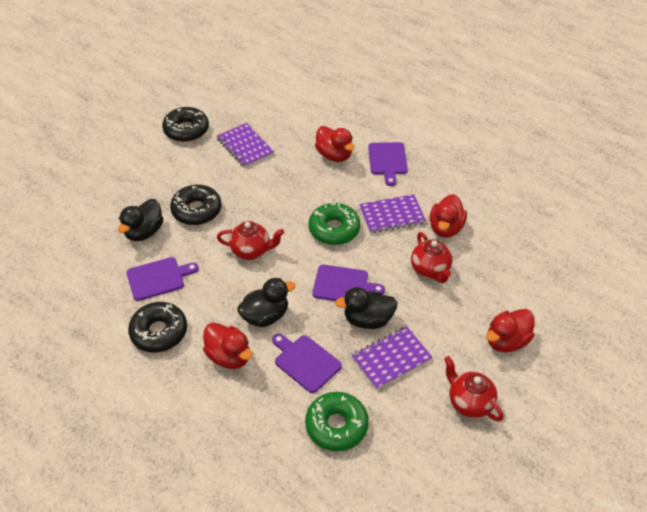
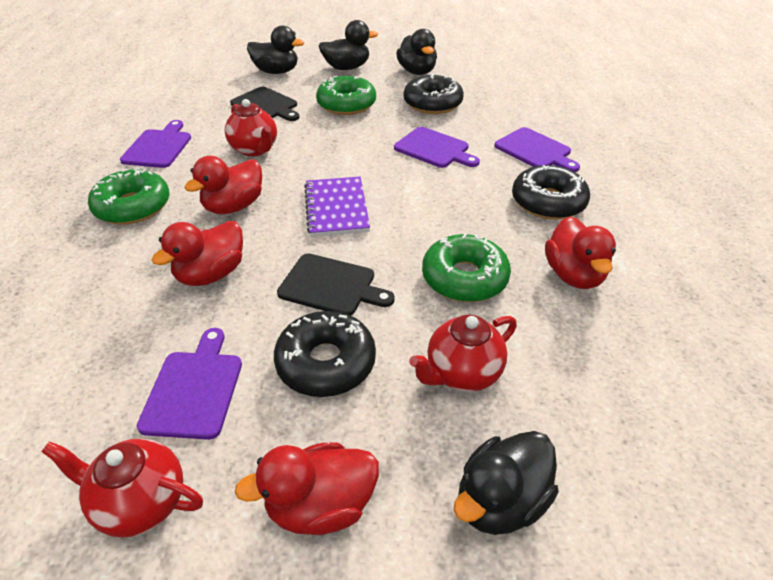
black cutting board: 0 -> 2
black duck: 3 -> 4
green donut: 2 -> 3
purple notebook: 3 -> 1

